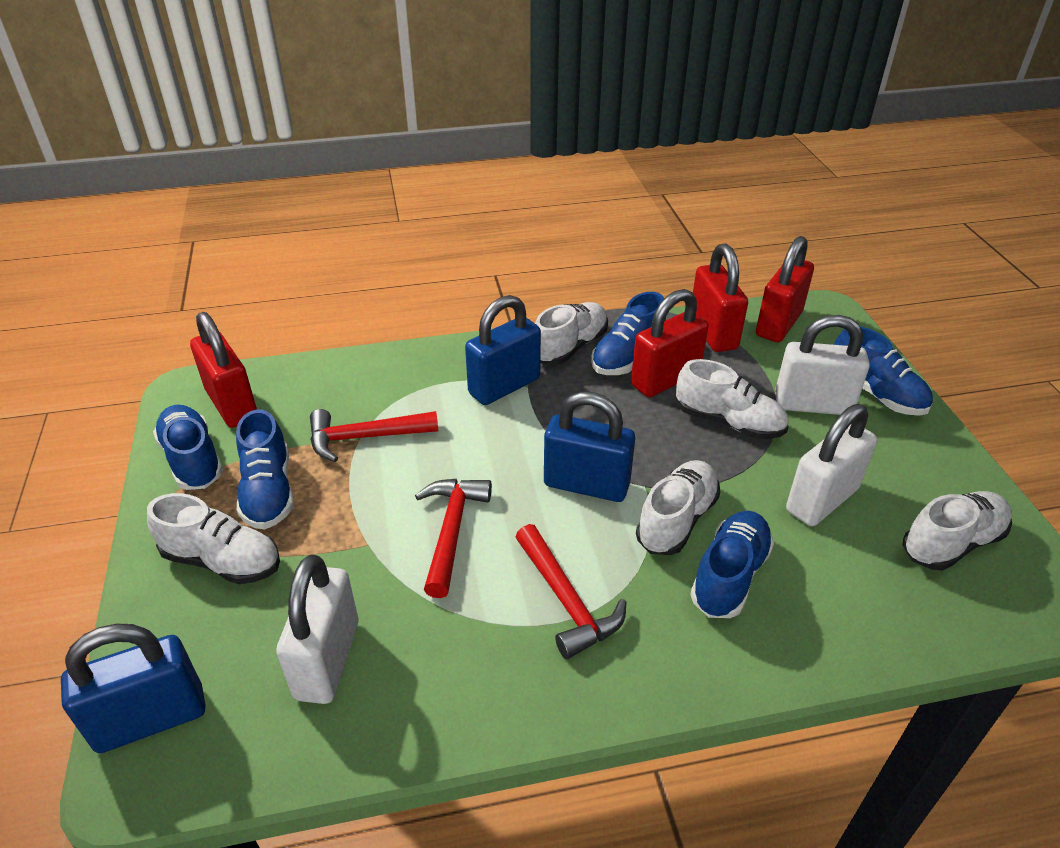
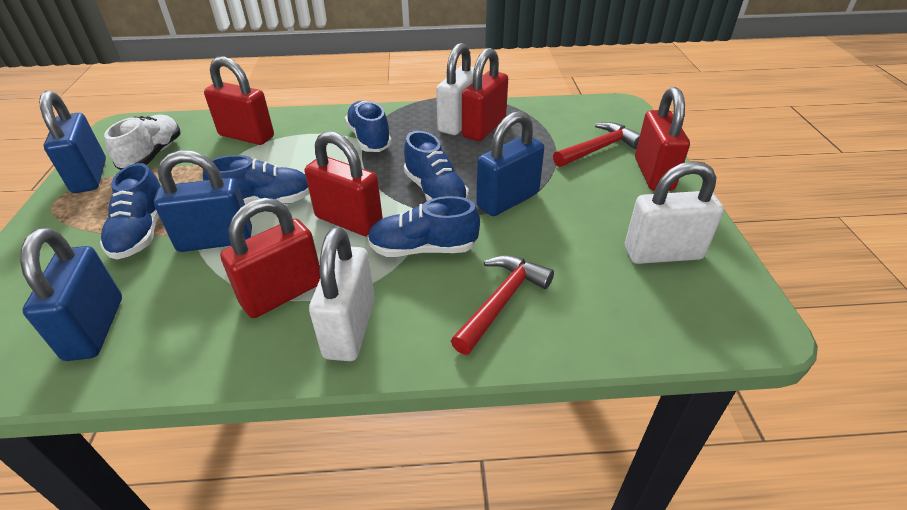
blue padlock: 3 -> 4
red hammer: 3 -> 2
red padlock: 4 -> 5
white shoe: 5 -> 1

